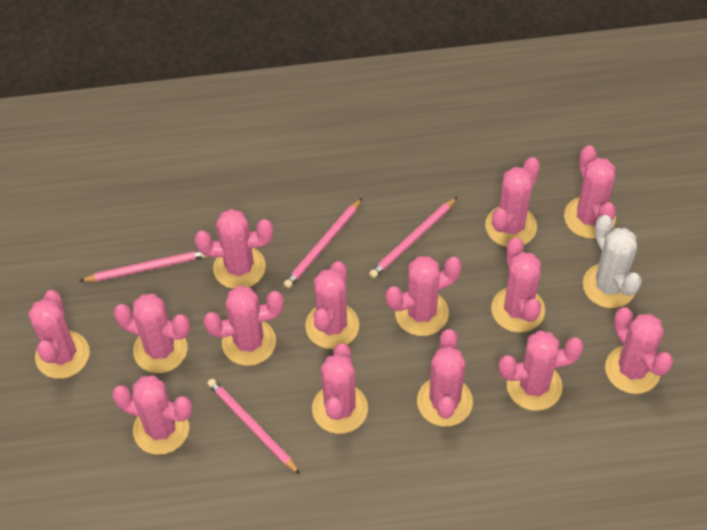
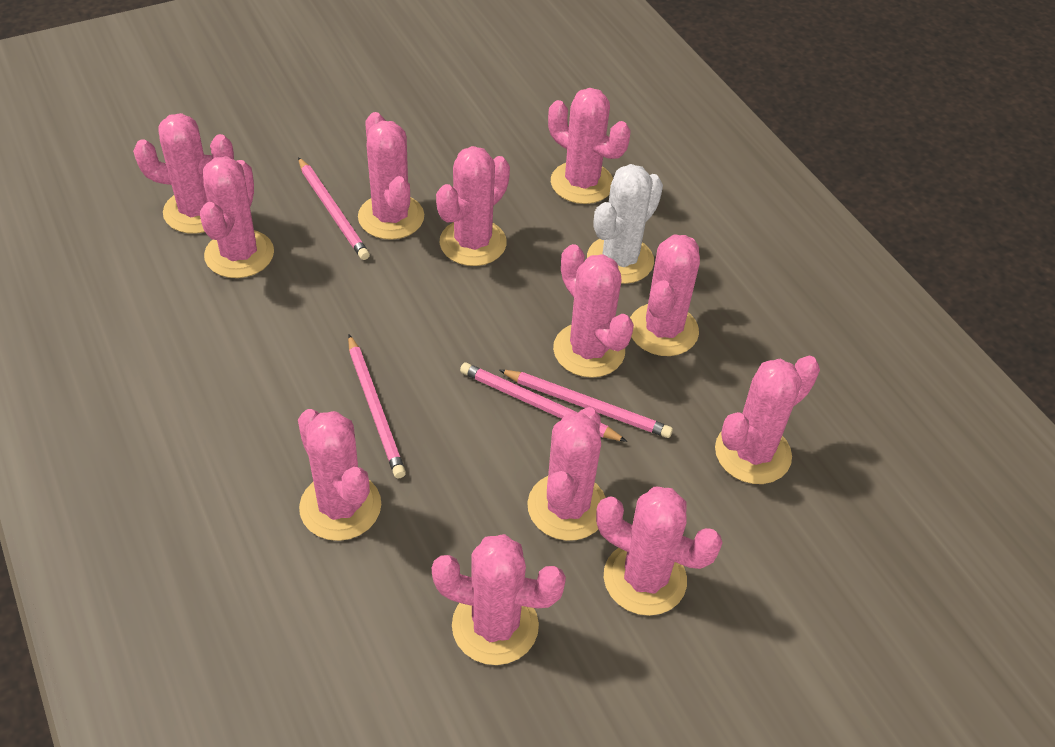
pink cactus: 14 -> 12

